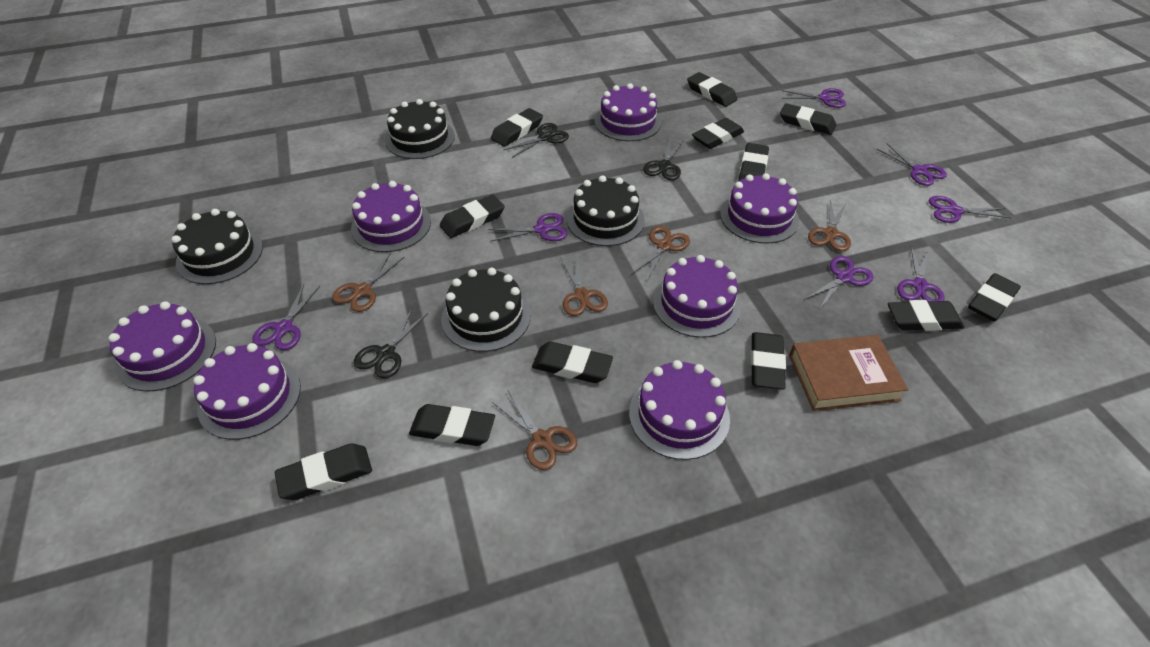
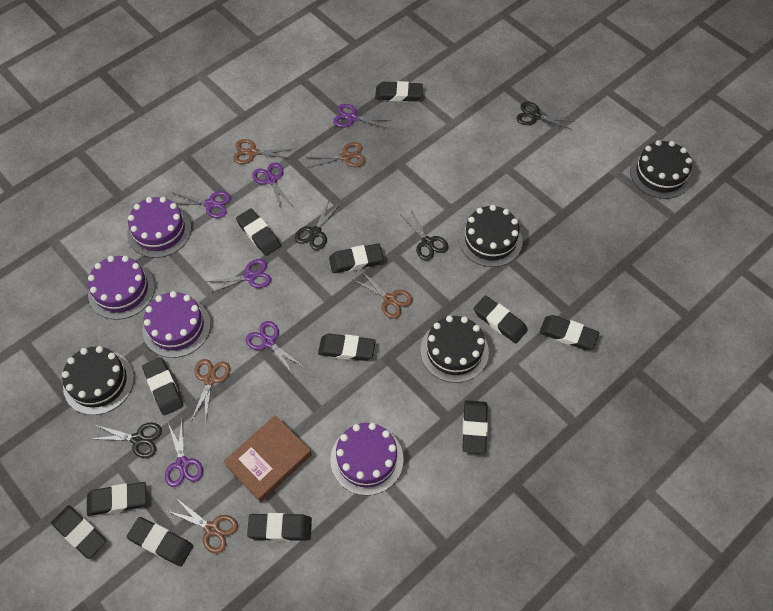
black scissors: 3 -> 4
purple cake: 7 -> 4
purple scissors: 7 -> 6

